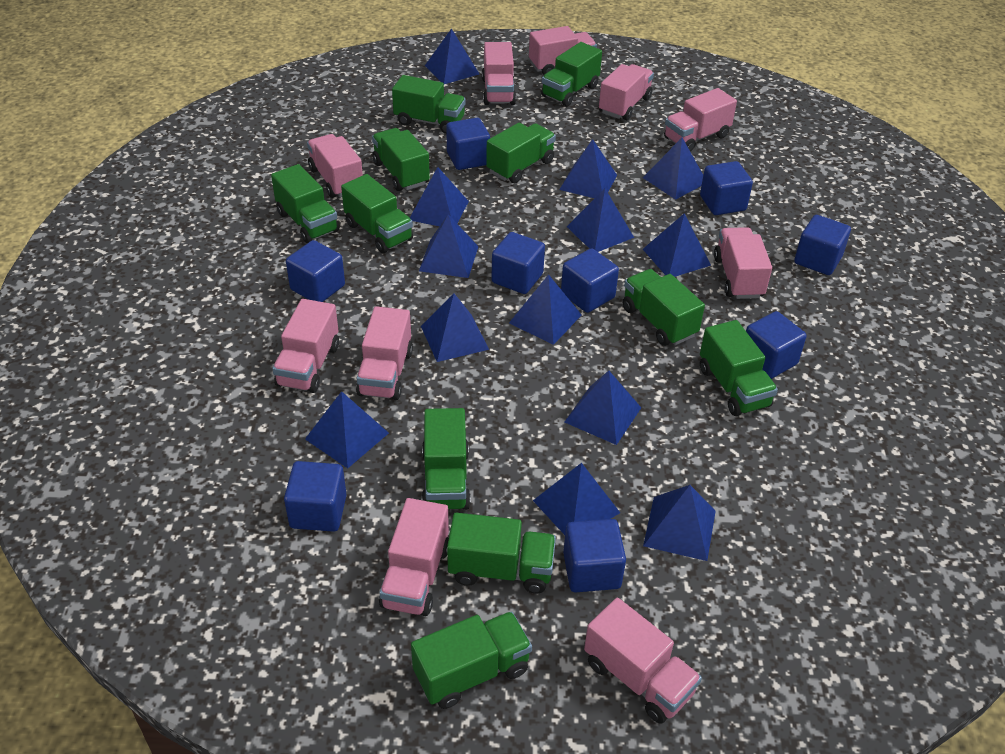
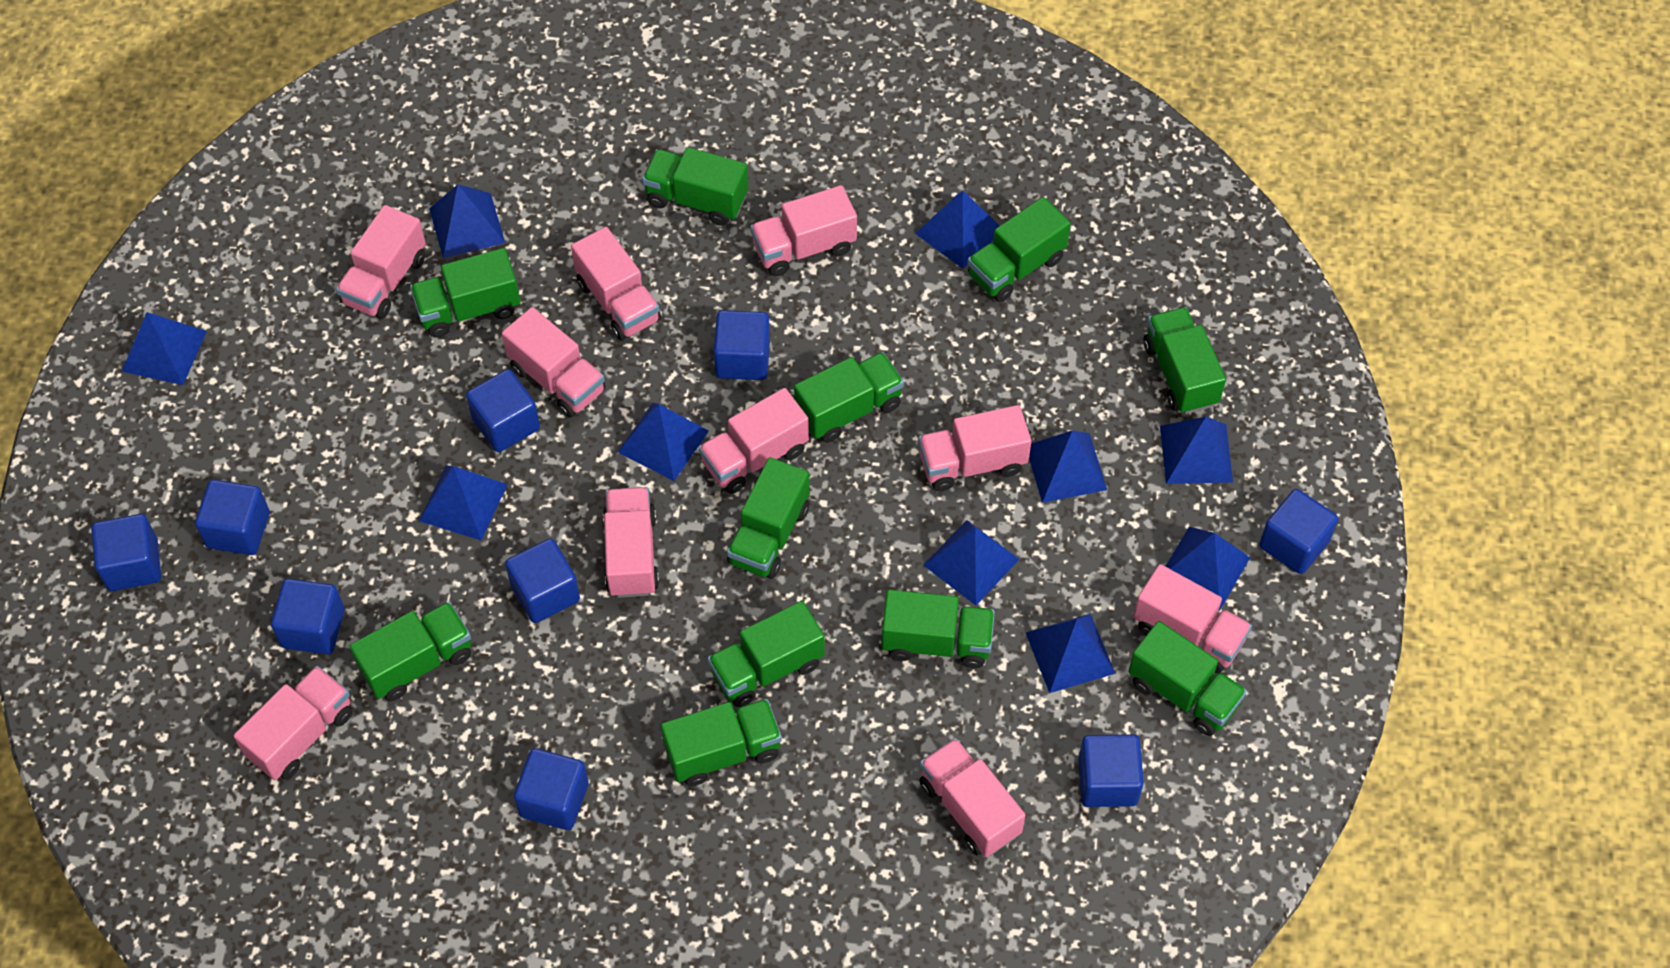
blue pyramid: 13 -> 10

